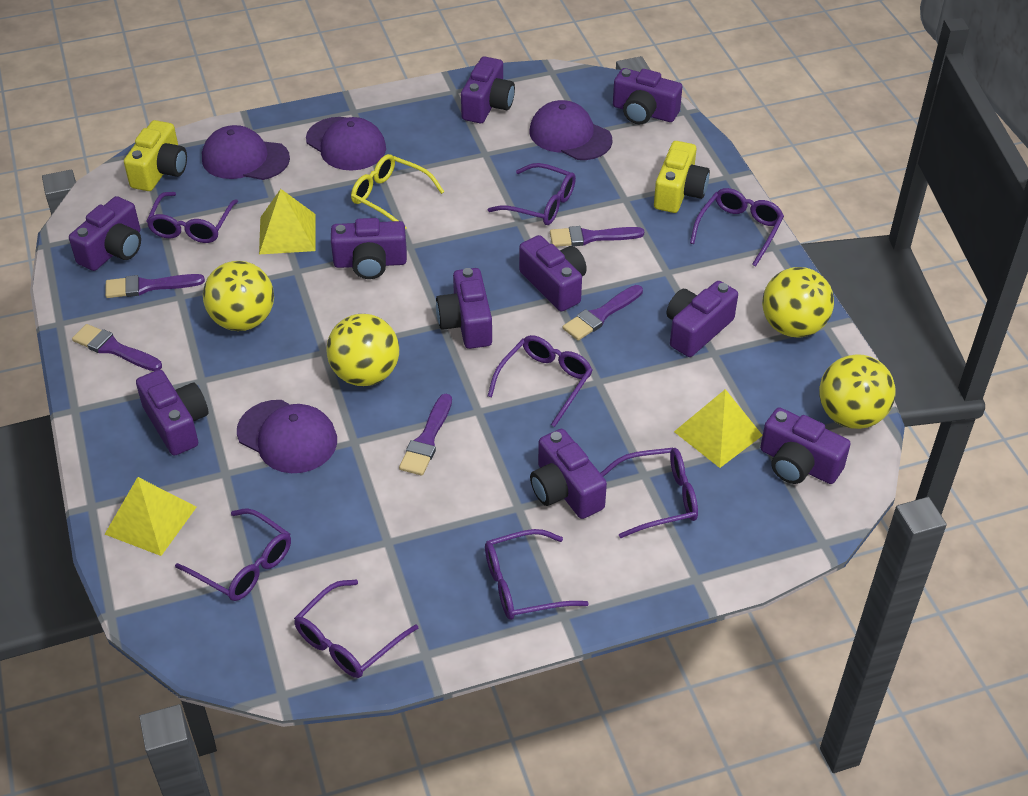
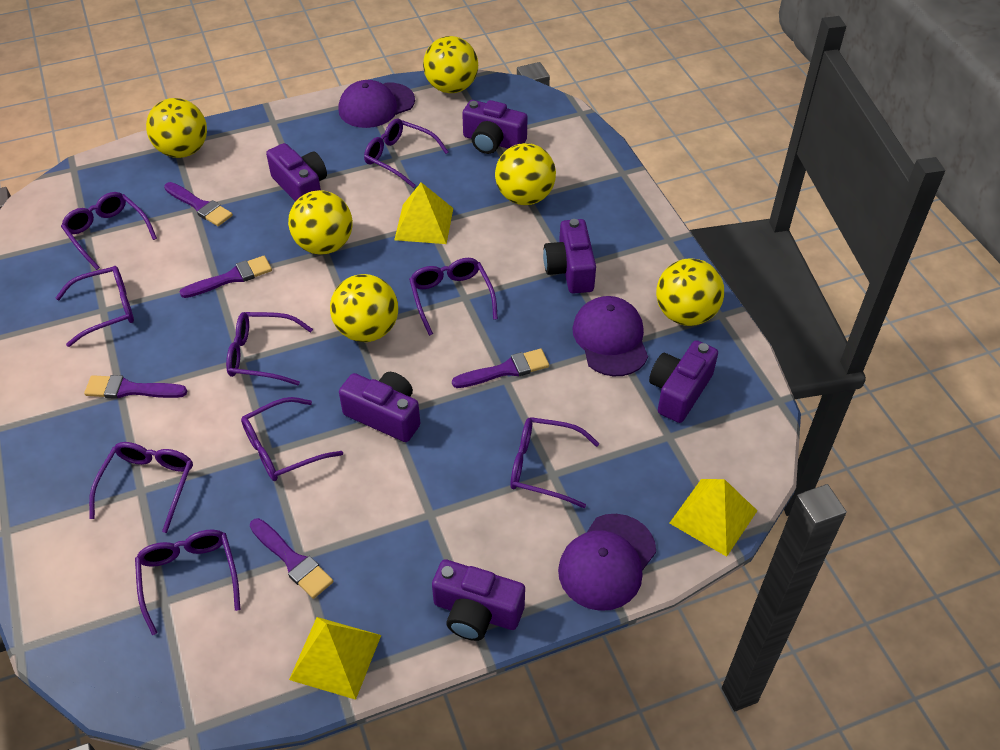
purple camera: 10 -> 6
purple cap: 4 -> 3
purple glasses: 8 -> 9
yellow ball: 4 -> 6
yellow camera: 2 -> 0
yellow glasses: 1 -> 0

